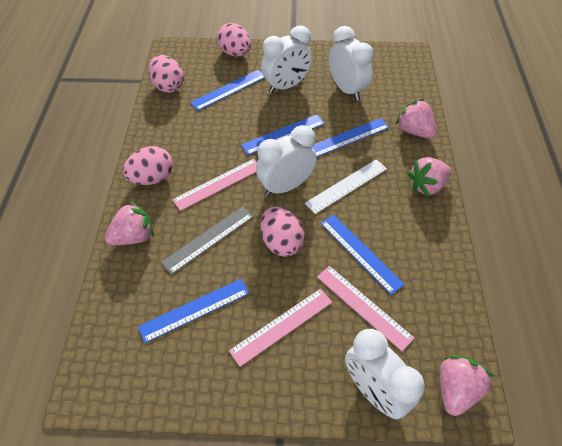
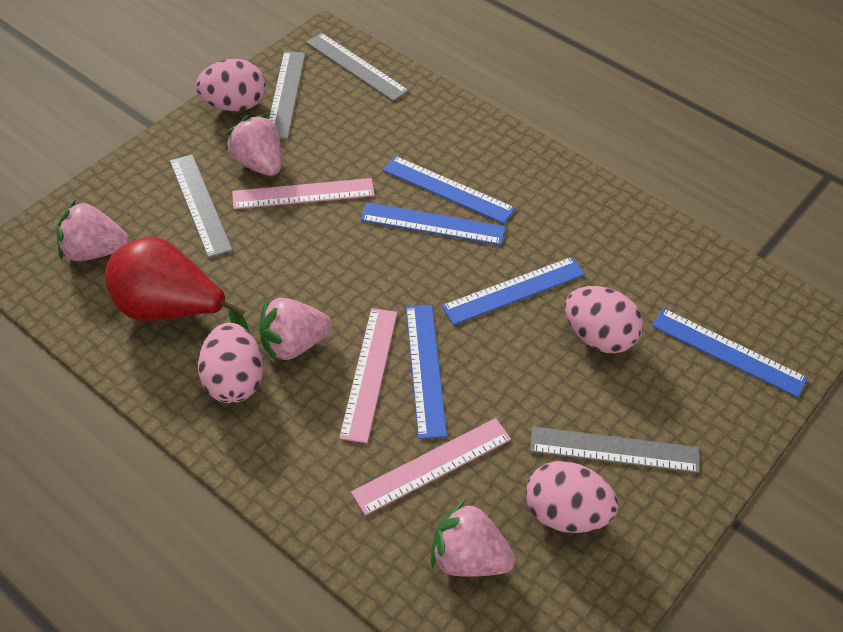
grey ruler: 1 -> 4
red pear: 0 -> 1
white clock: 4 -> 0
white ruler: 1 -> 0

